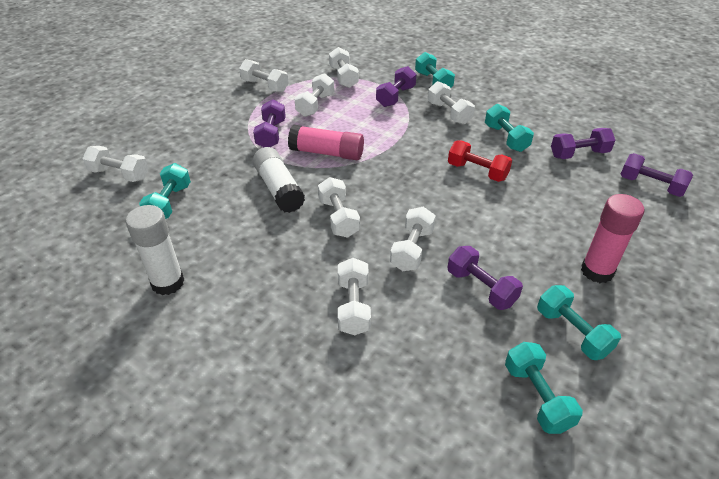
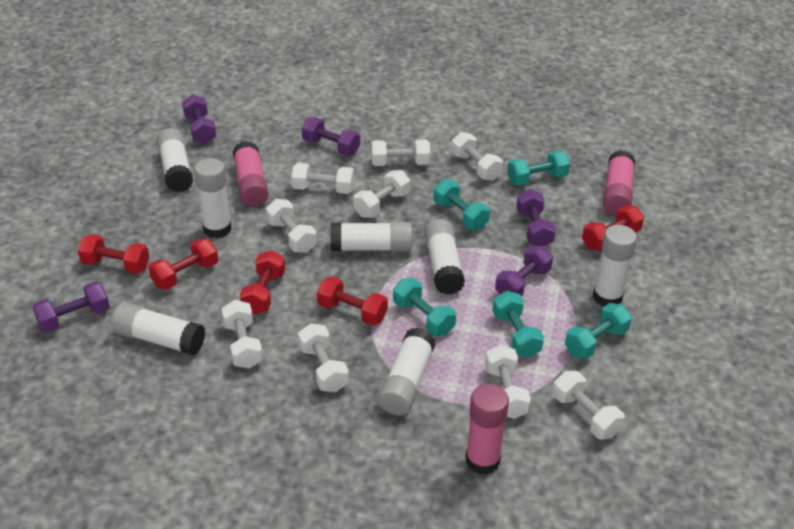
pink glue stick: 2 -> 3
red dumbbell: 1 -> 5
white dumbbell: 8 -> 9
white glue stick: 2 -> 7

